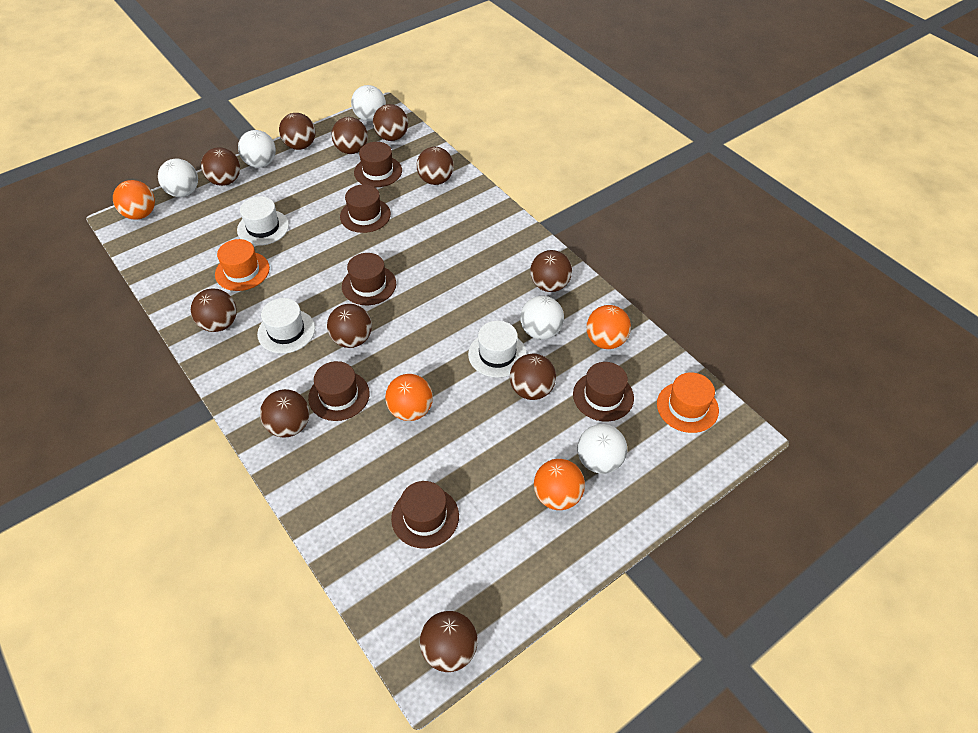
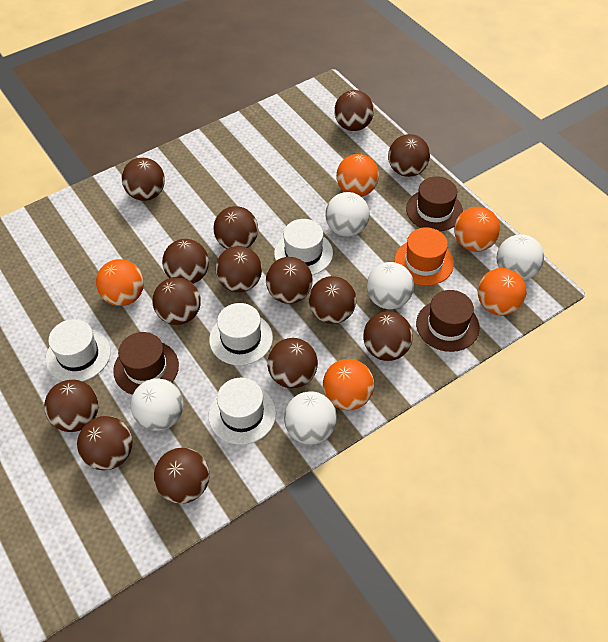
brown ball: 11 -> 14
brown hat: 6 -> 3
orange ball: 4 -> 5
orange hat: 2 -> 1
white hat: 3 -> 4

